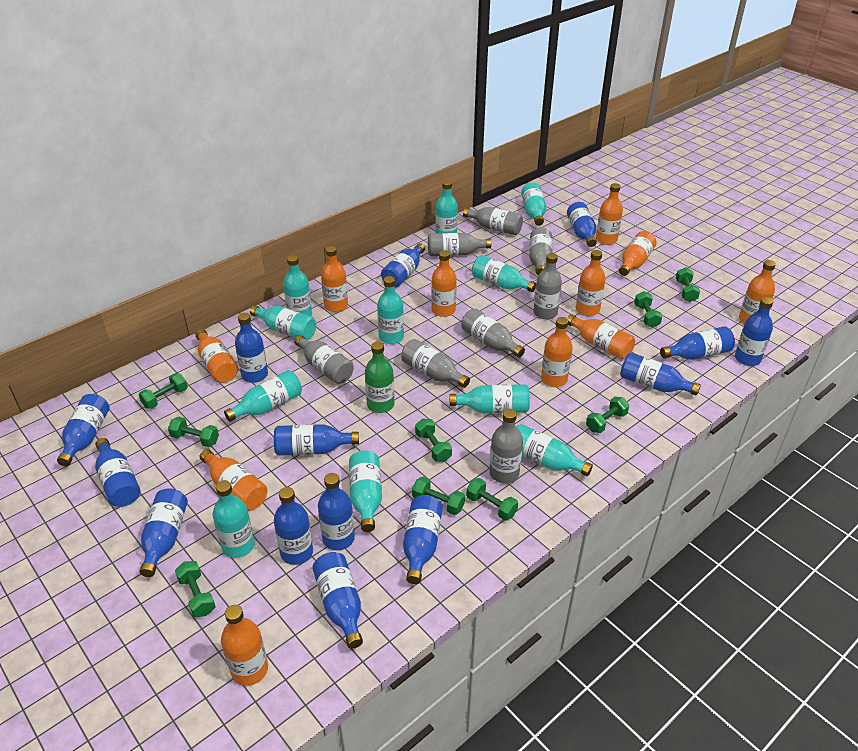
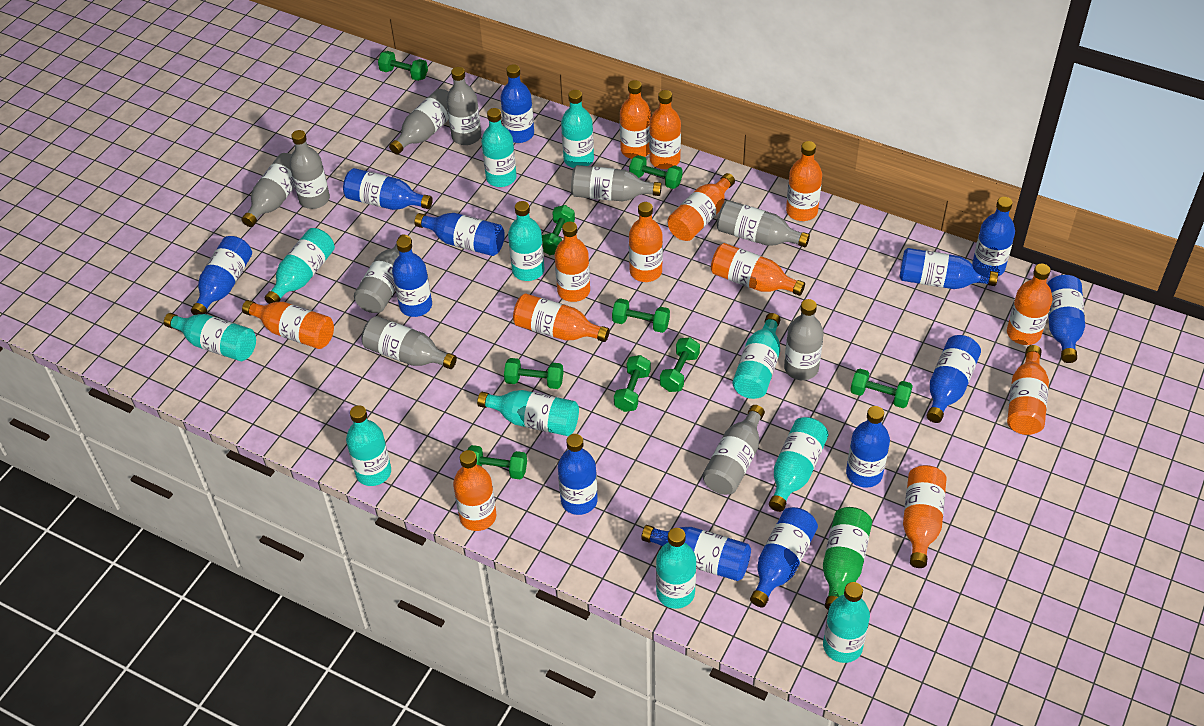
blue bottle: 14 -> 13
grey bottle: 8 -> 10
orange bottle: 11 -> 13

